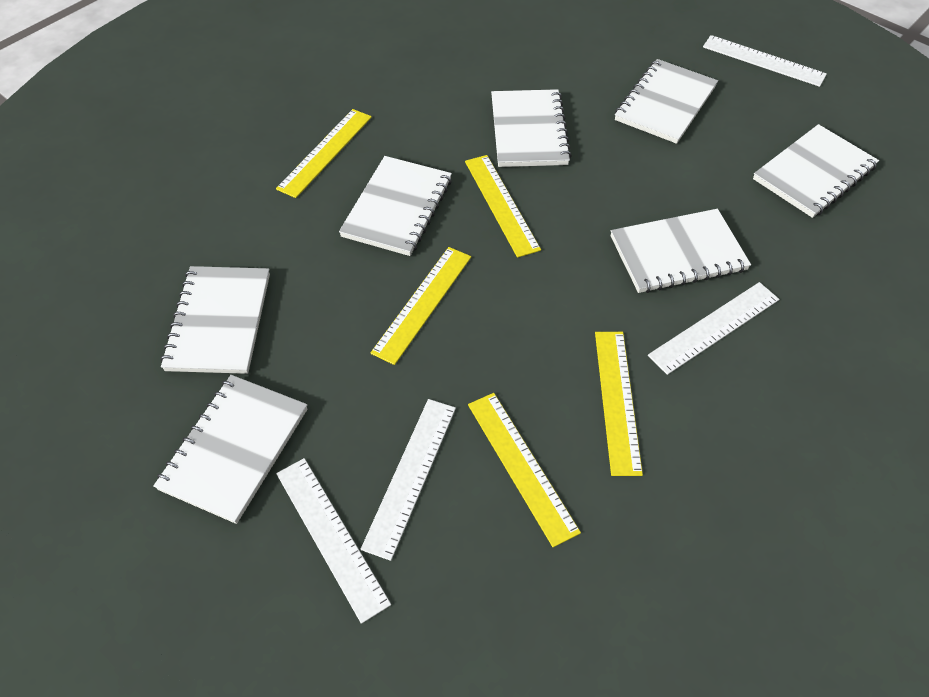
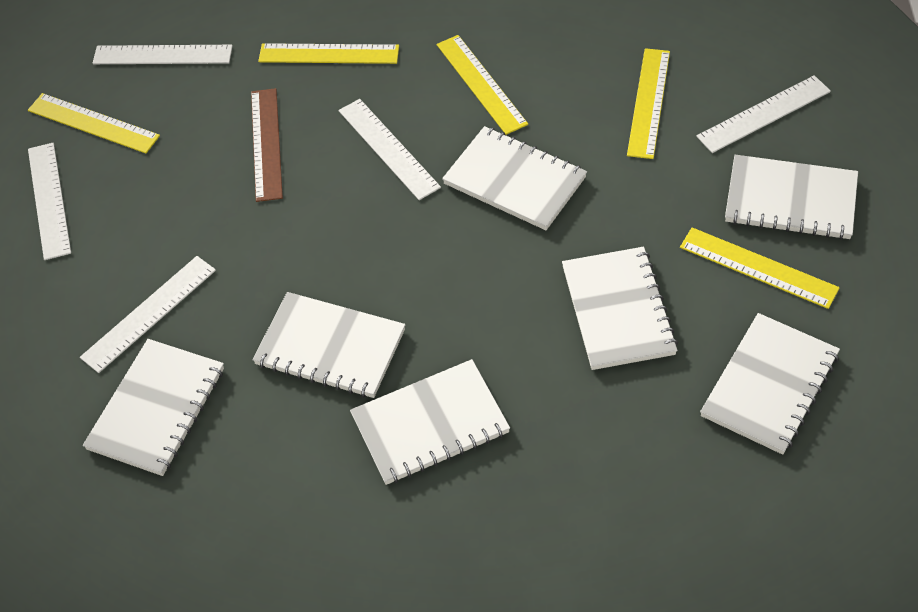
brown ruler: 0 -> 1
white ruler: 4 -> 5

